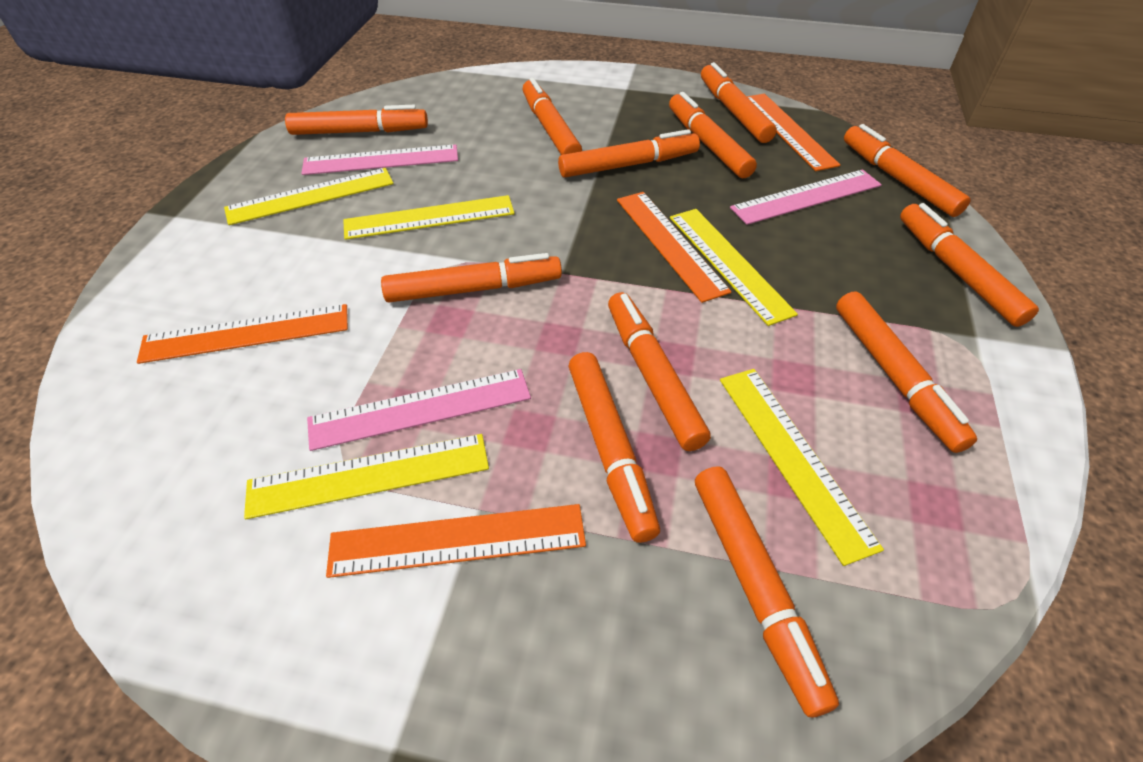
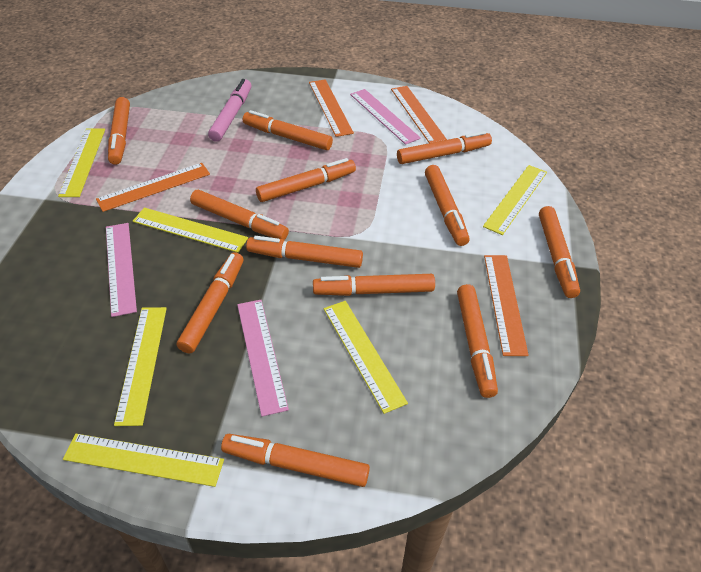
pink marker: 0 -> 1
yellow ruler: 5 -> 6

